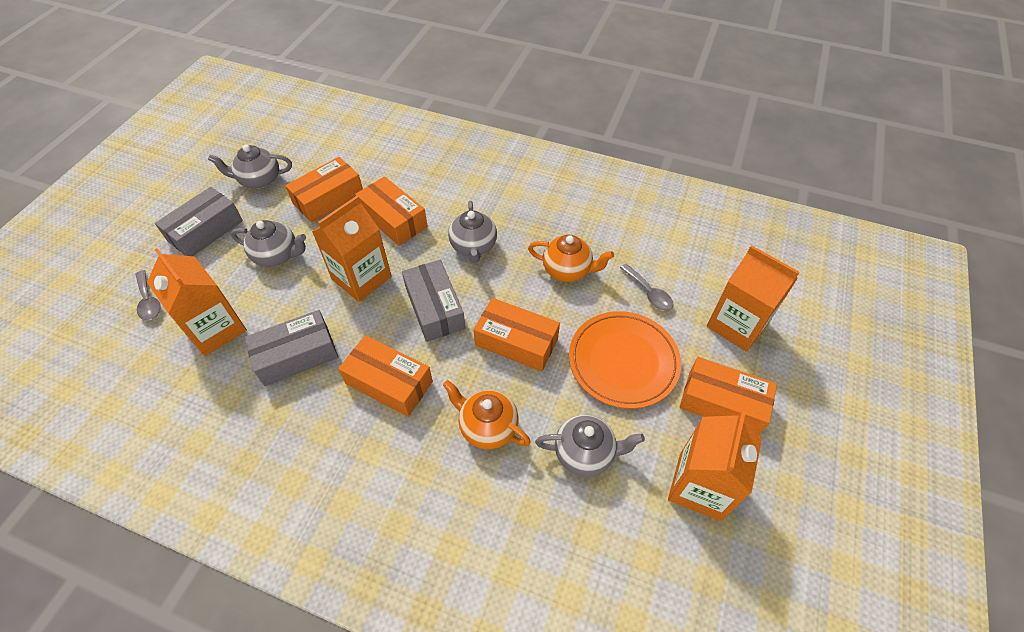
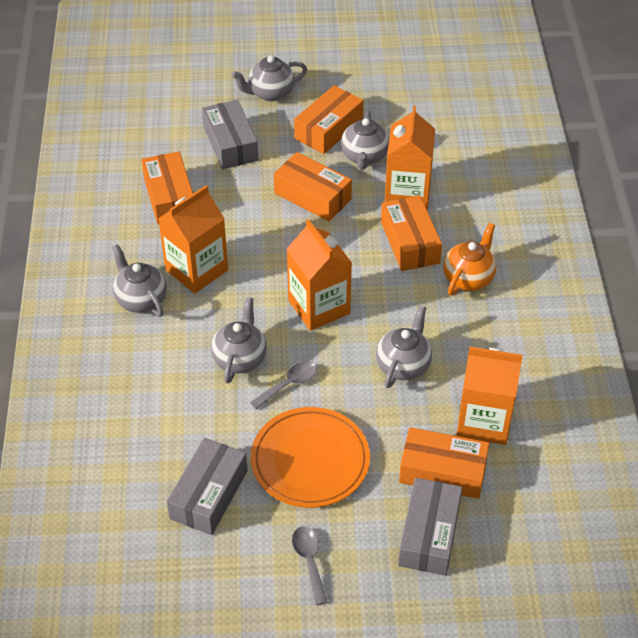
grey teapot: 4 -> 5
orange teapot: 2 -> 1

